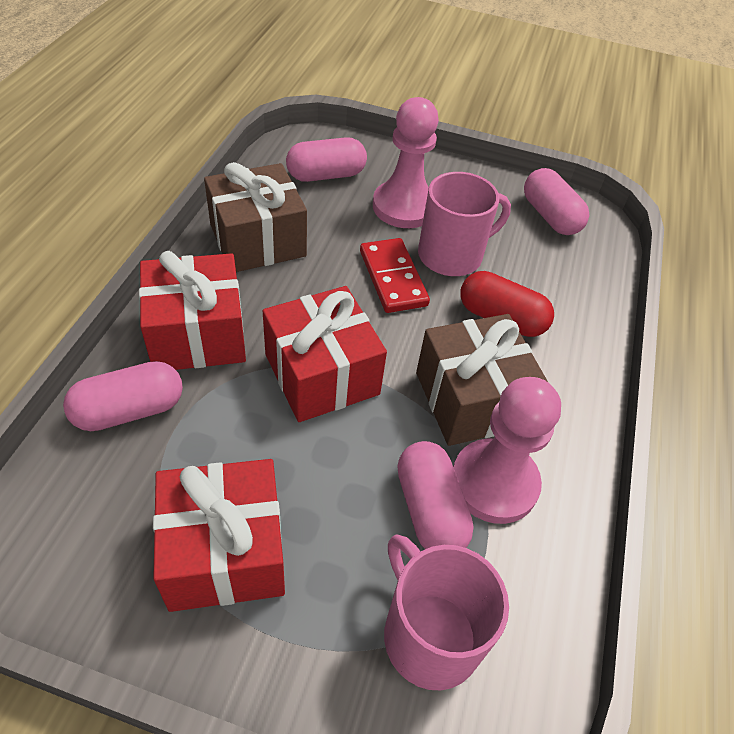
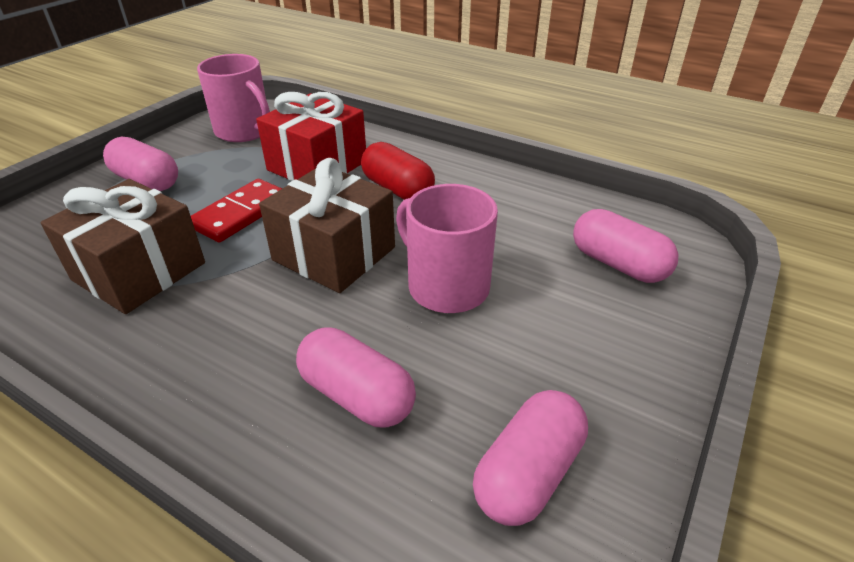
pink pawn: 2 -> 0
red gift: 3 -> 1

